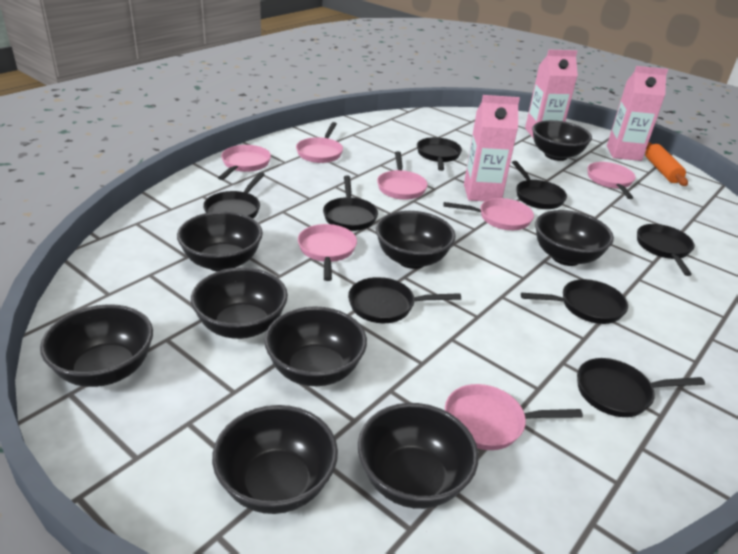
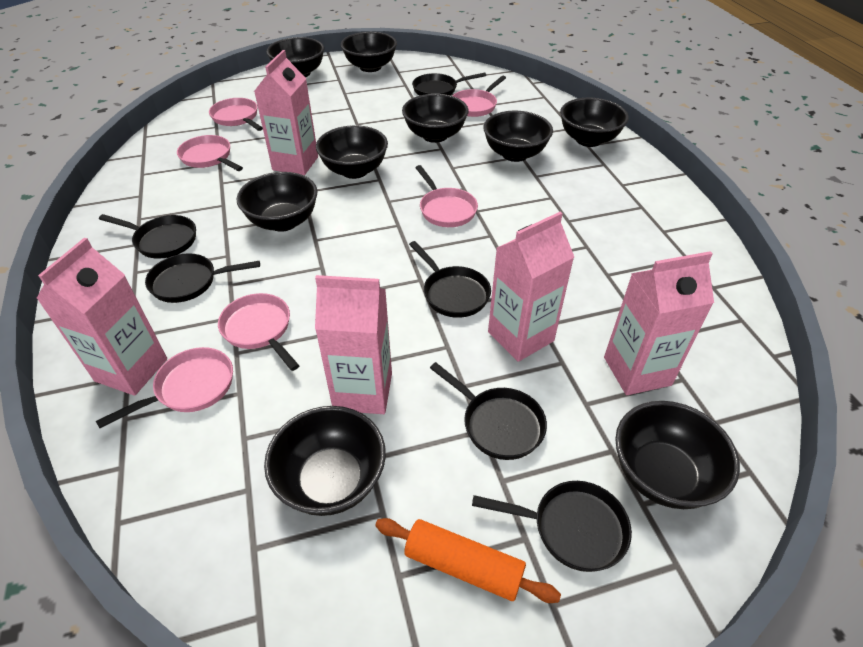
black pan: 8 -> 6
pink carton: 3 -> 5
pink pan: 7 -> 6

